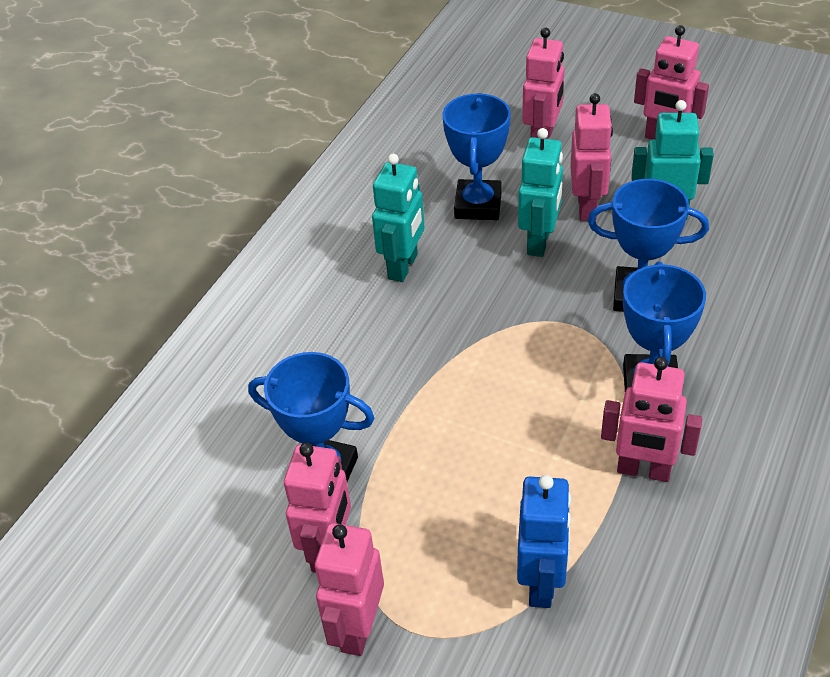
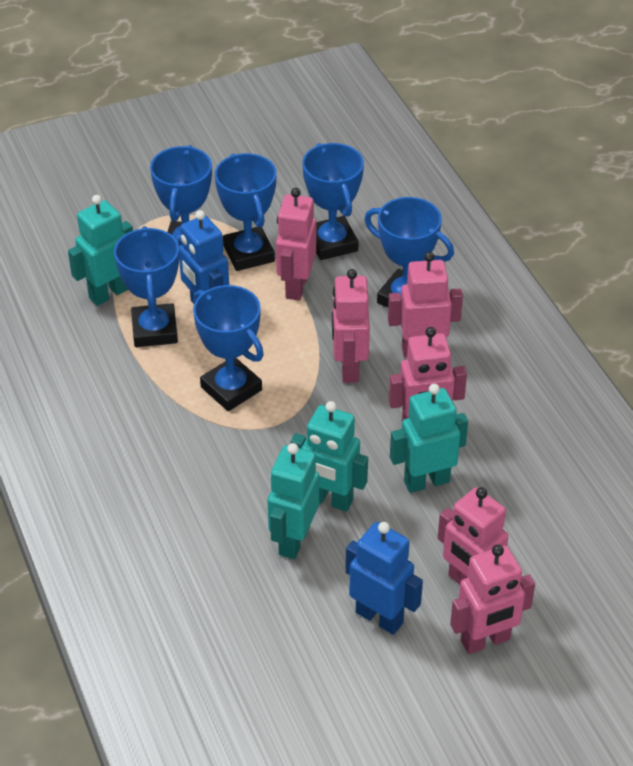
blue robot: 1 -> 2
blue trophy: 4 -> 6
turquoise robot: 3 -> 4

